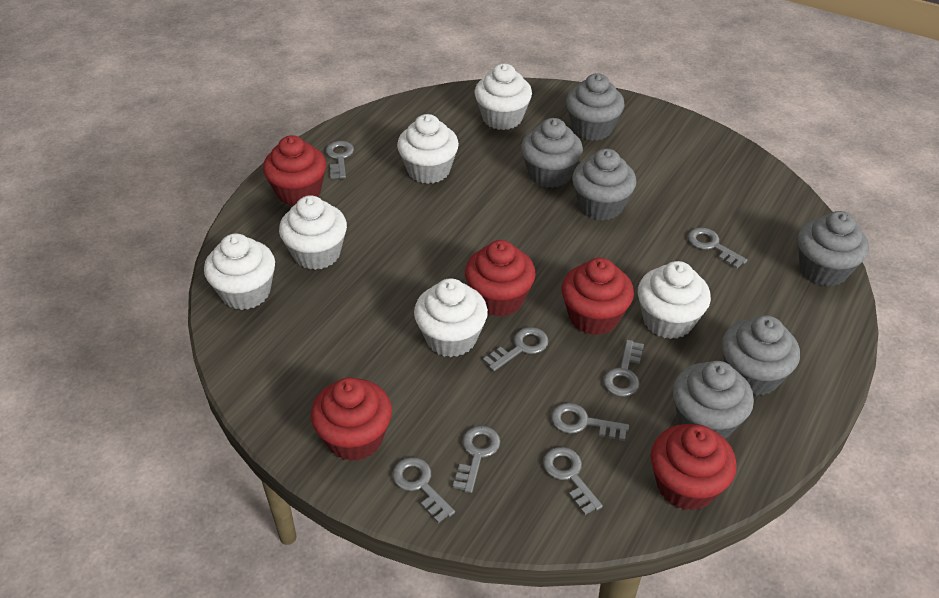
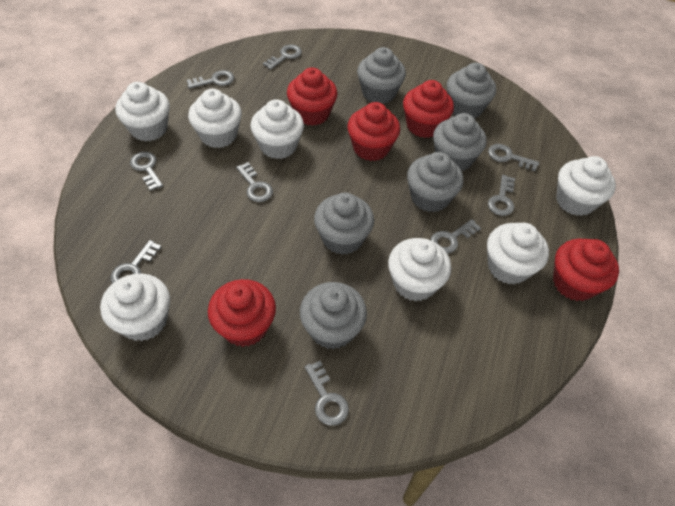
grey key: 8 -> 9
white cupcake: 6 -> 7

